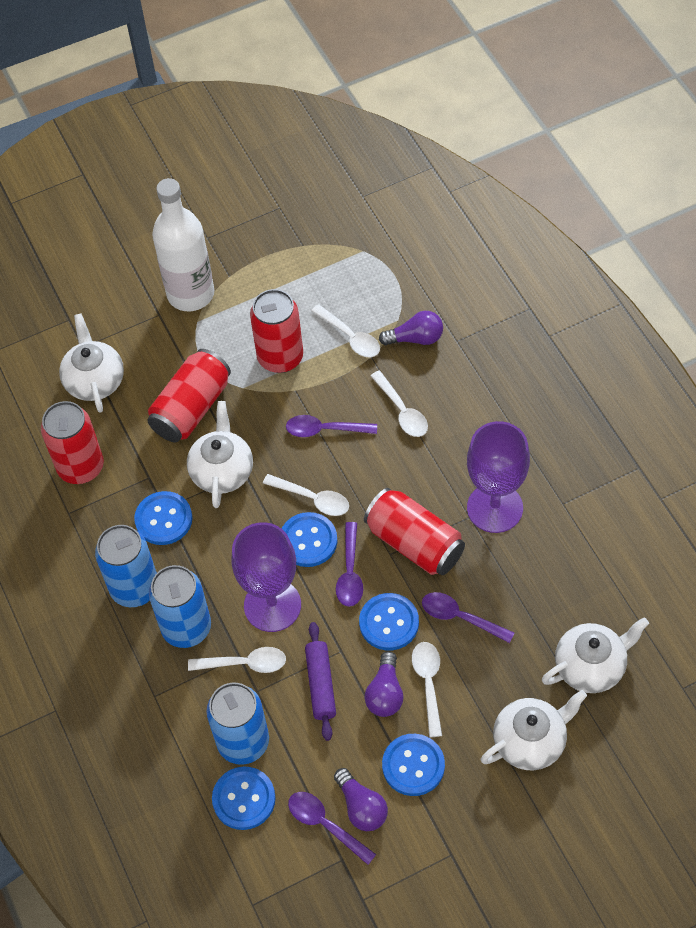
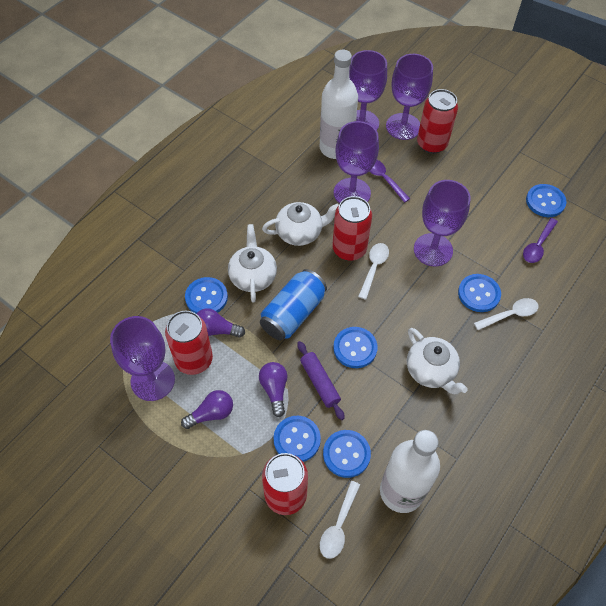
blue button: 5 -> 6
blue can: 3 -> 1
purple goblet: 2 -> 5
purple spoon: 4 -> 2
white bottle: 1 -> 2
white spoon: 5 -> 3
white teapot: 4 -> 3

